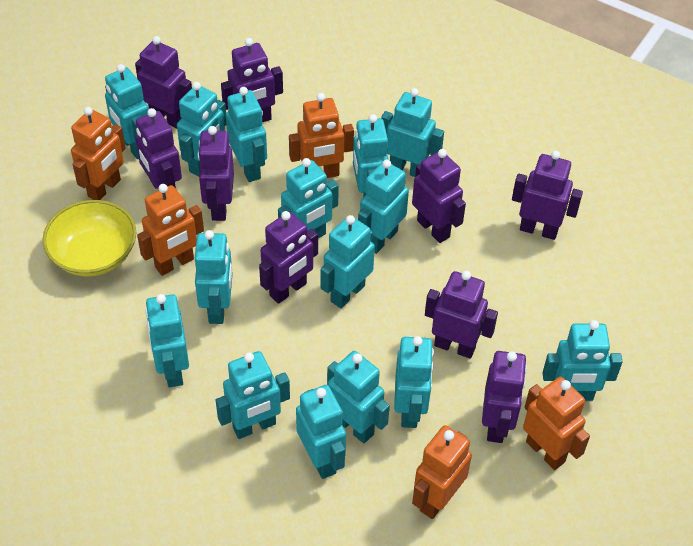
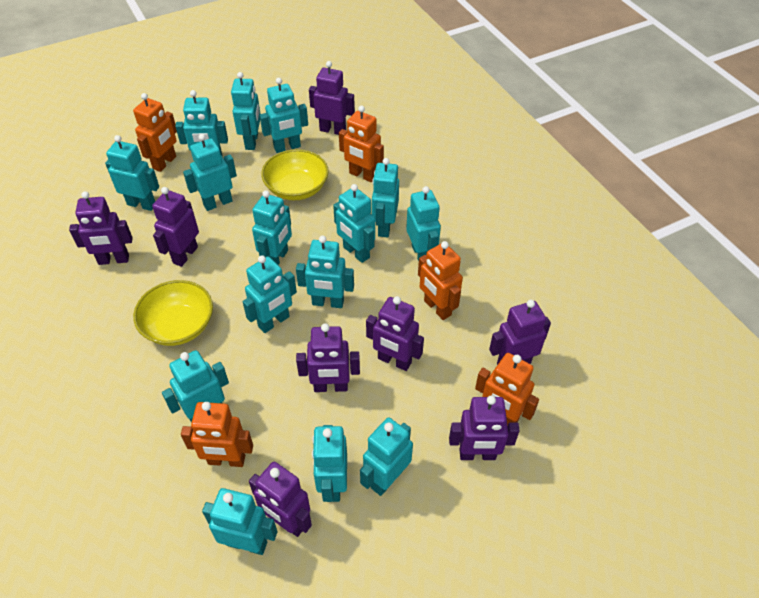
purple robot: 9 -> 8
yellow bowl: 1 -> 2

